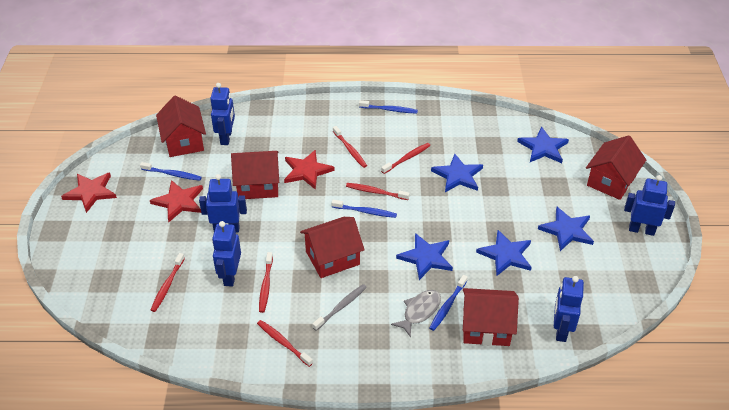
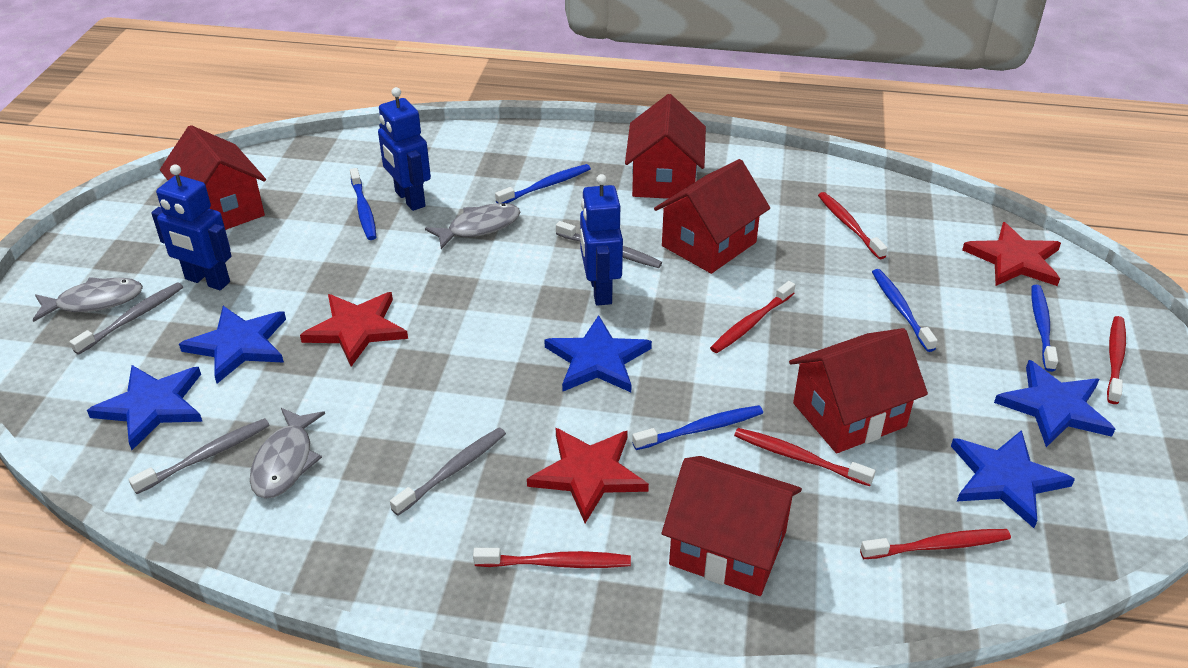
blue robot: 5 -> 3
blue toothbrush: 4 -> 5
grey fish: 1 -> 3
grey toothbrush: 1 -> 4

